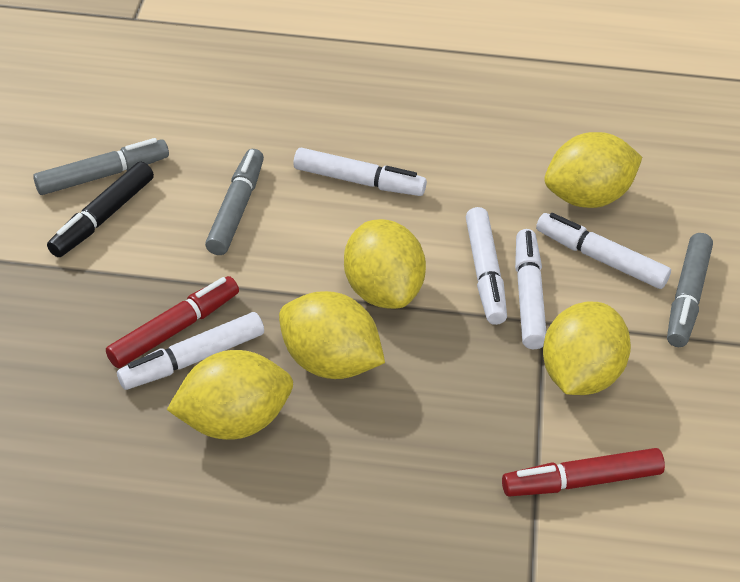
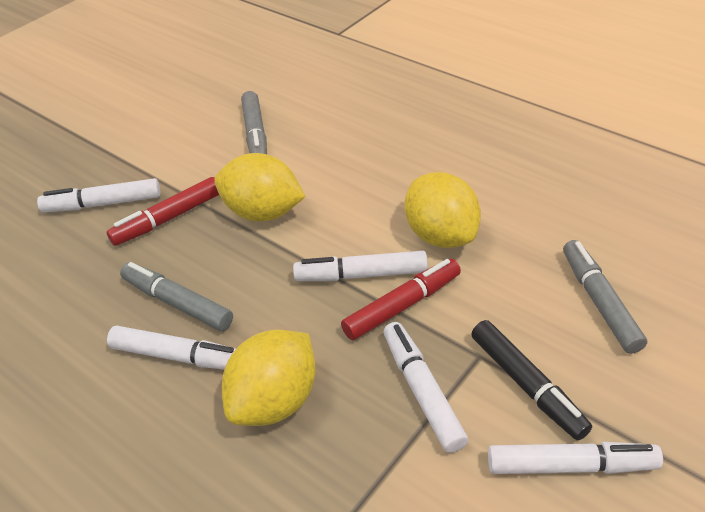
yellow lemon: 5 -> 3

